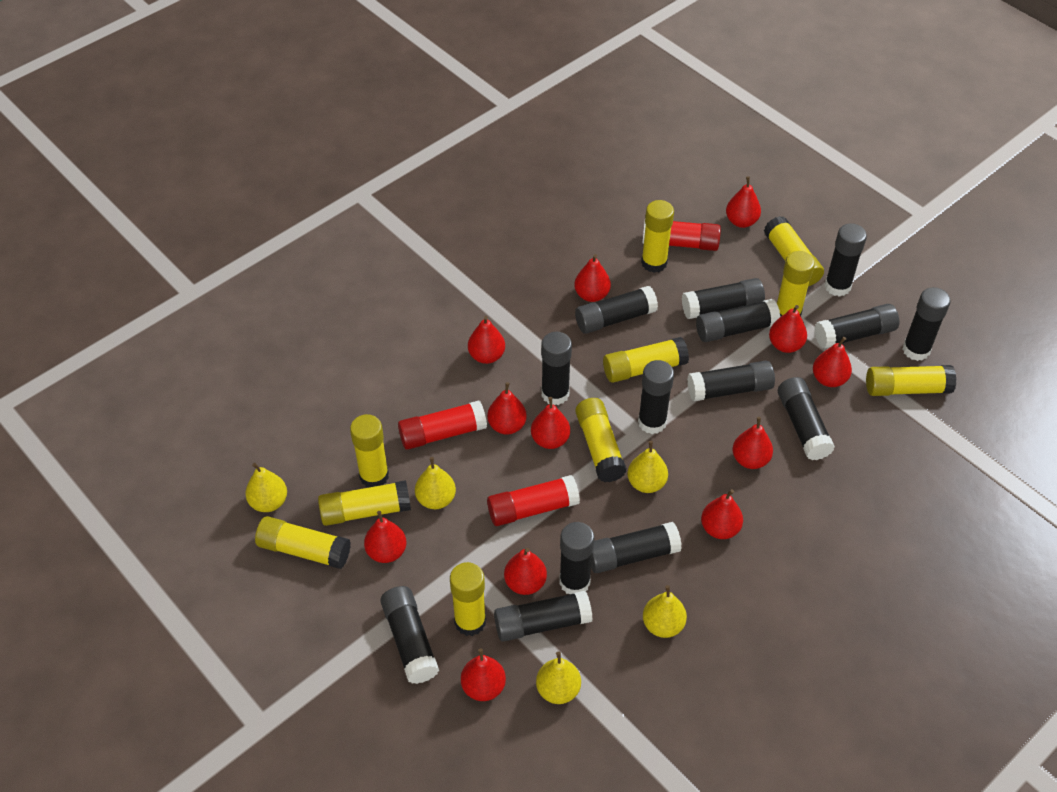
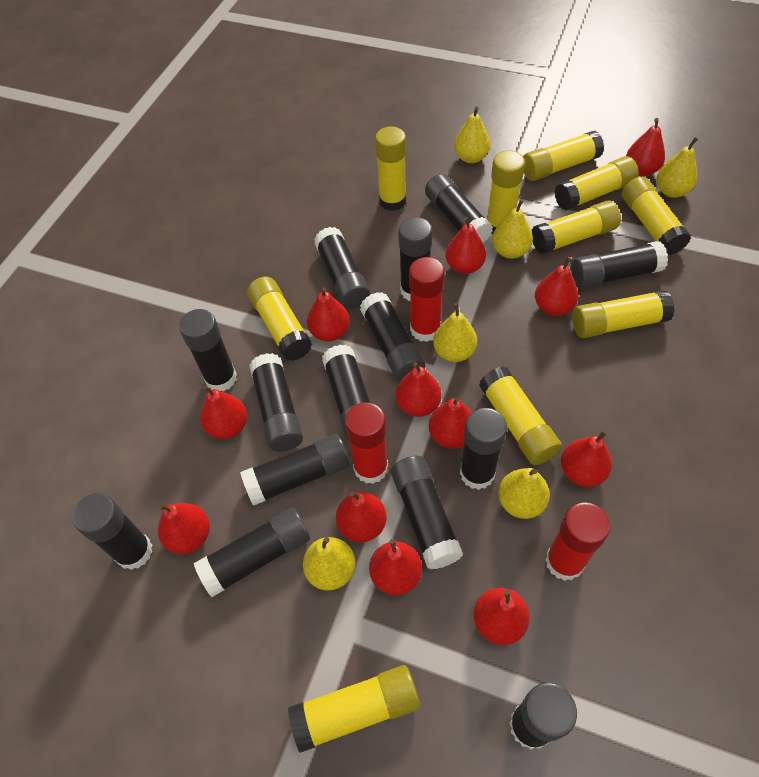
yellow pear: 5 -> 6

